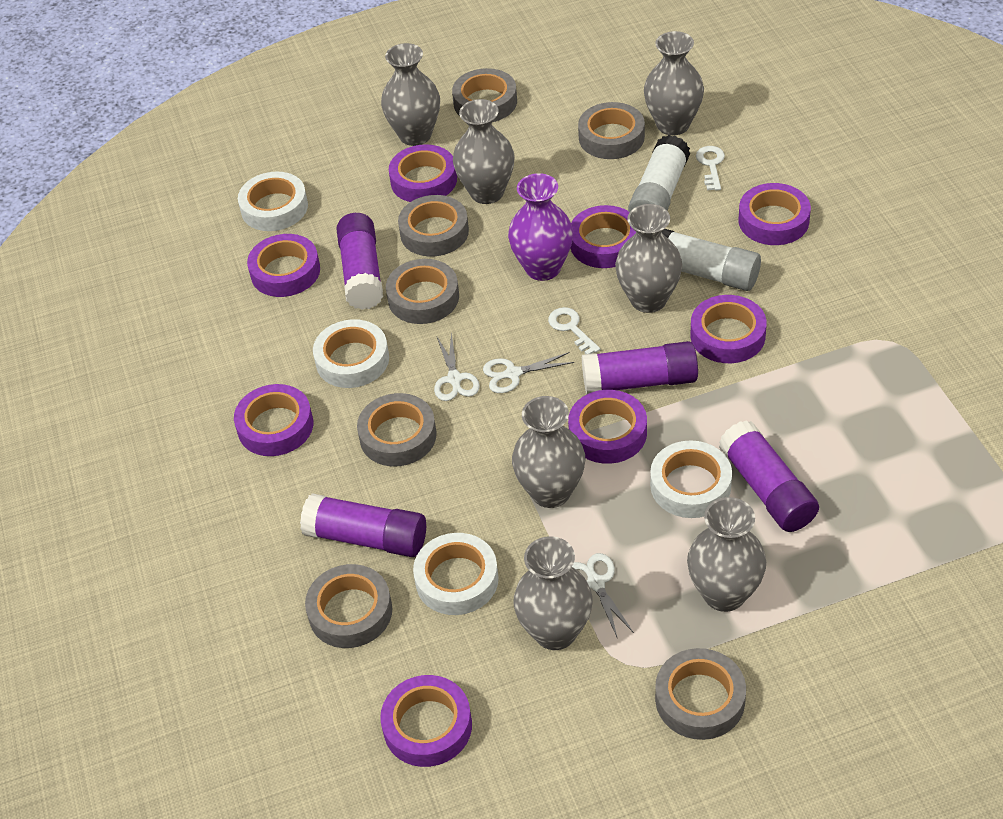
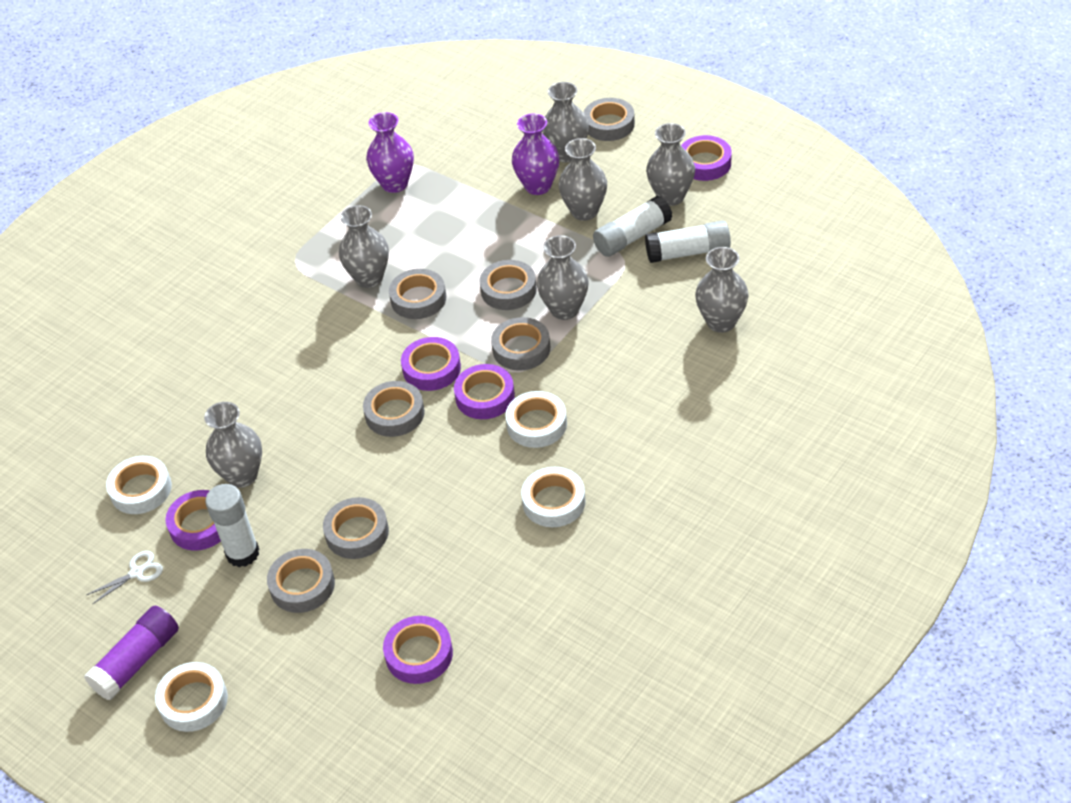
purple glue stick: 4 -> 1
purple tape: 8 -> 5
purple vase: 1 -> 2
white glue stick: 2 -> 3
white key: 2 -> 0
white scissors: 3 -> 1

